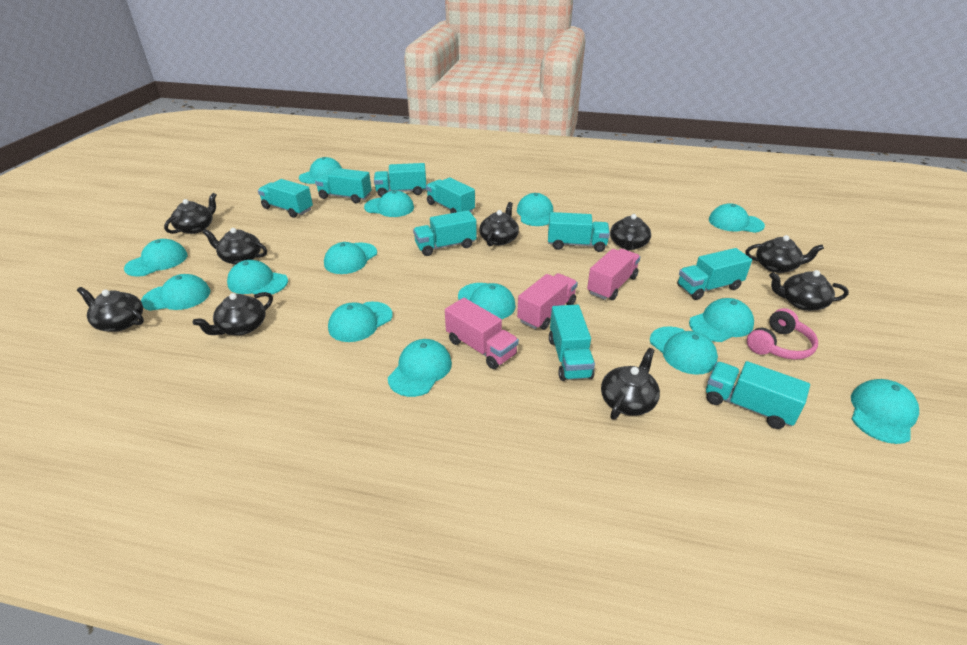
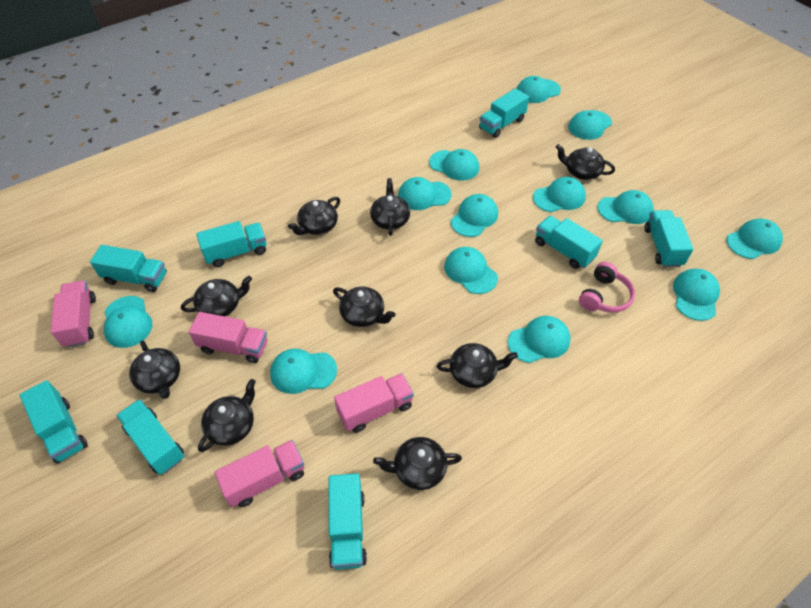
pink truck: 3 -> 4
turquoise cap: 14 -> 13
turquoise truck: 9 -> 8

